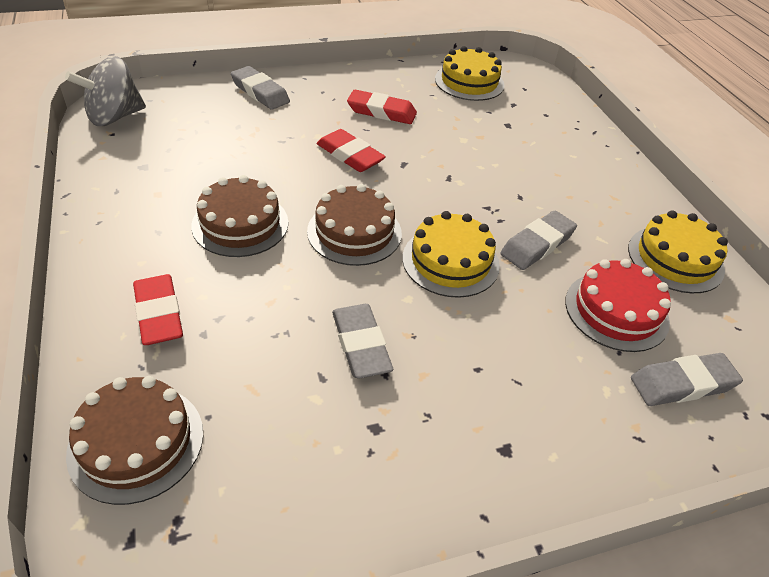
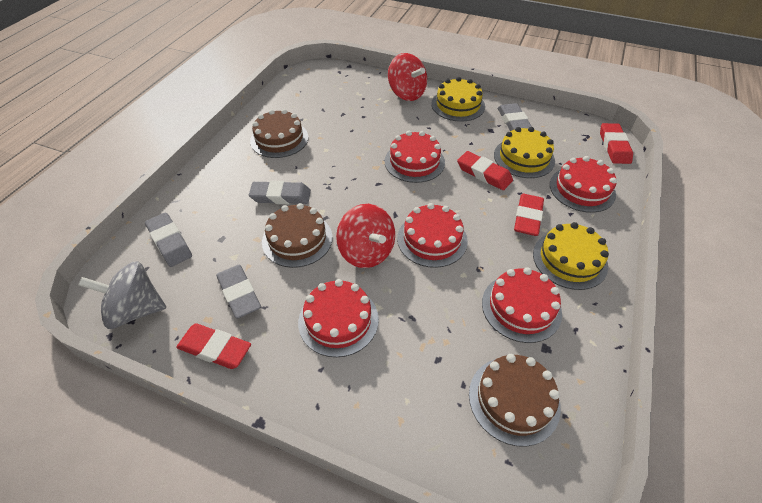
red cake: 1 -> 5
red eraser: 3 -> 4
red spinning top: 0 -> 2

